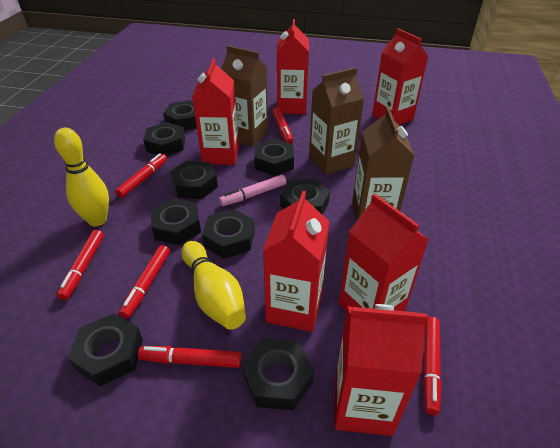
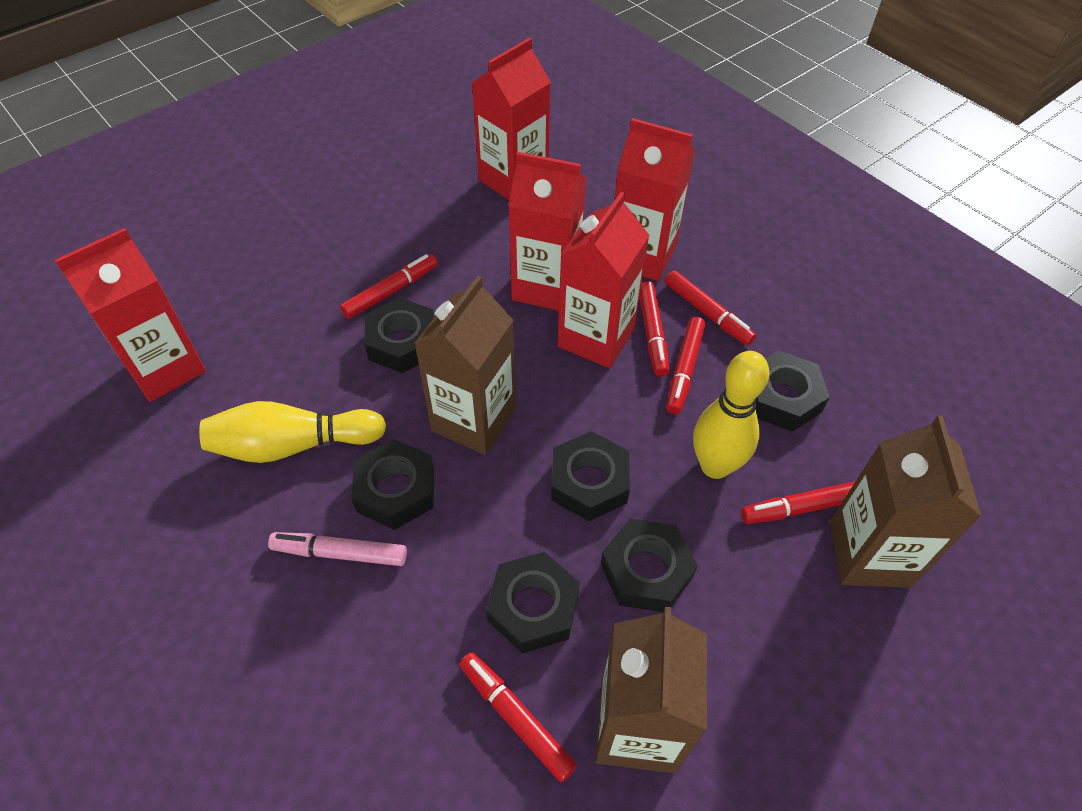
black nut: 9 -> 6
red carton: 6 -> 5

